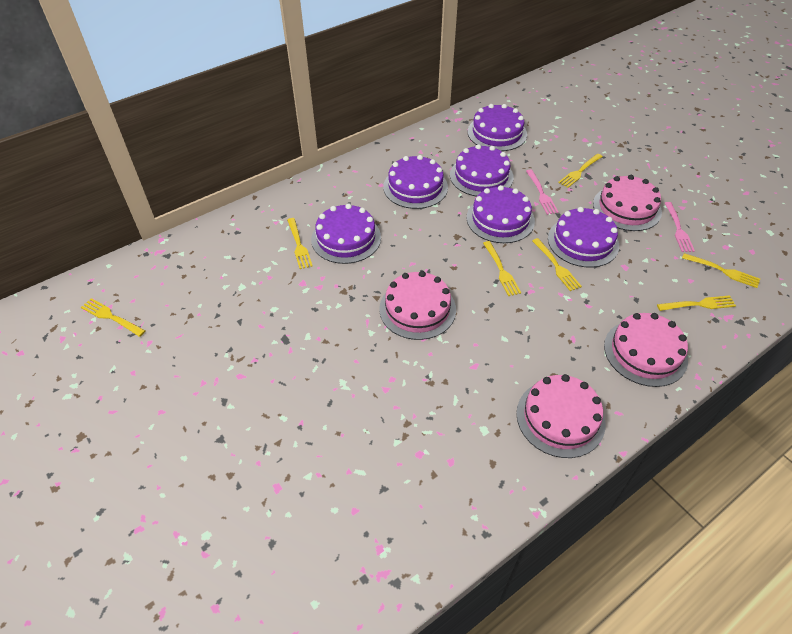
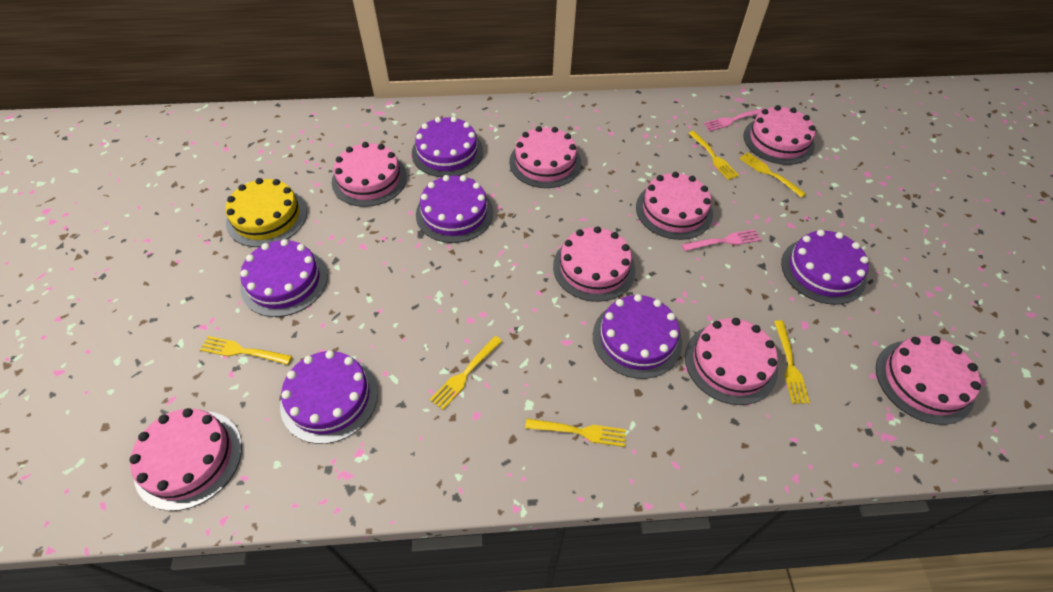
pink cake: 4 -> 8
yellow cake: 0 -> 1
yellow fork: 7 -> 6

